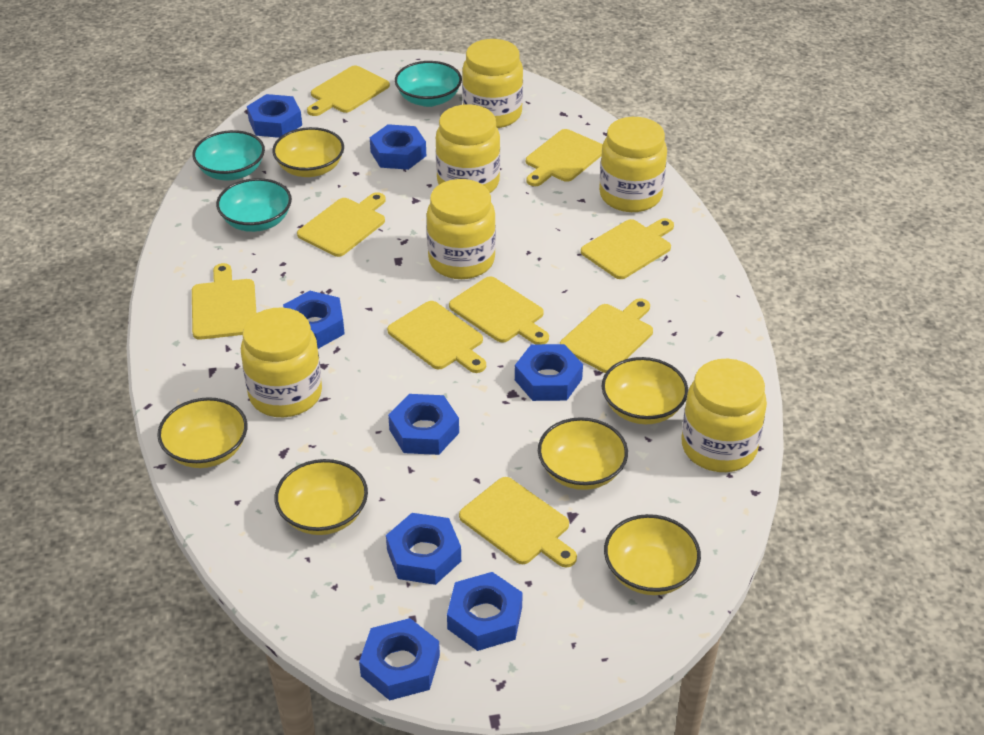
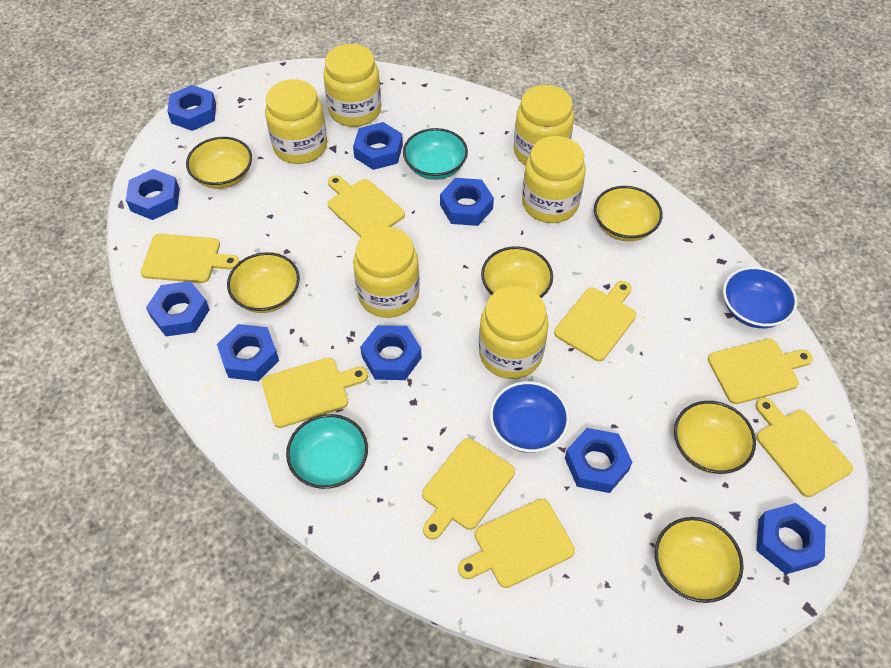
blue bowl: 0 -> 2
blue nut: 8 -> 9
turquoise bowl: 3 -> 2
yellow cutting board: 9 -> 8

